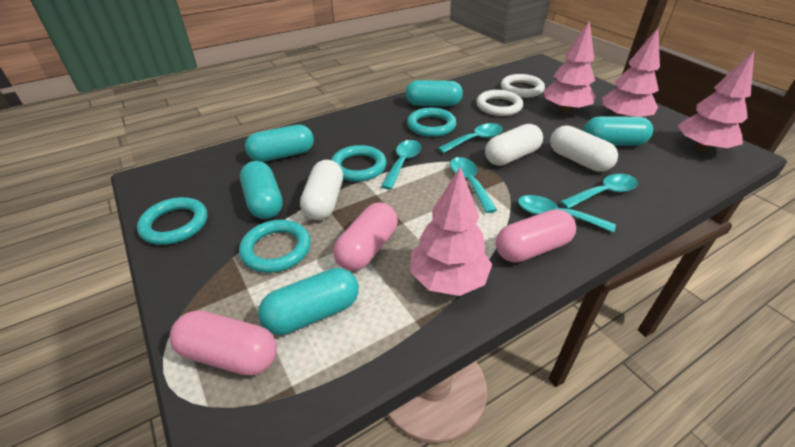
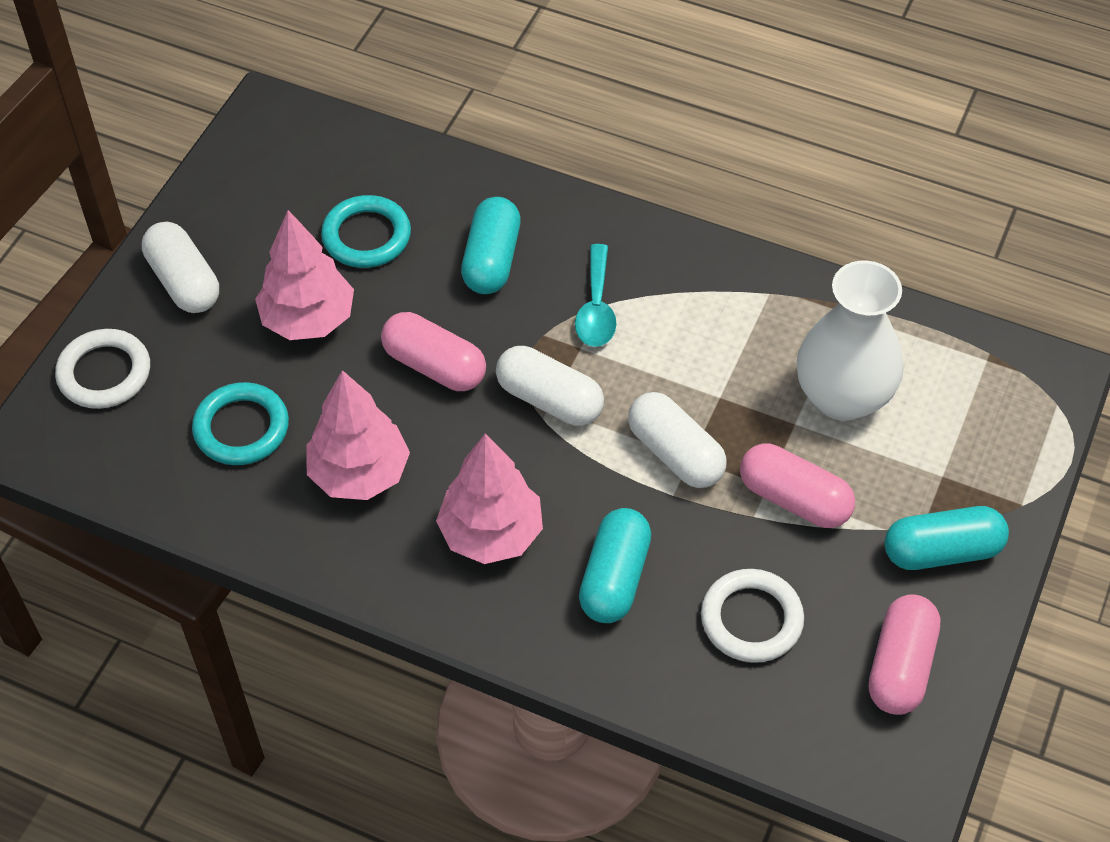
pink tree: 4 -> 3
turquoise capsule: 5 -> 3
turquoise ring: 4 -> 2
turquoise spoon: 5 -> 1
white vase: 0 -> 1

